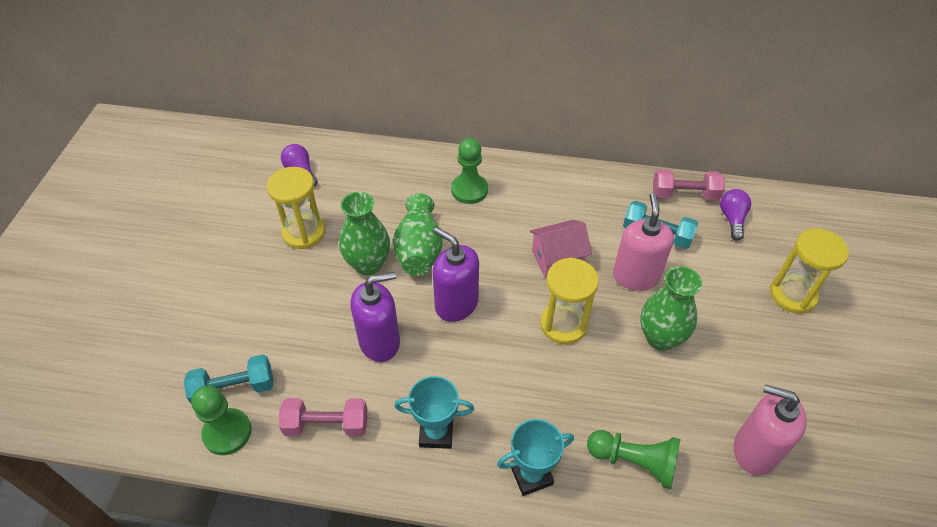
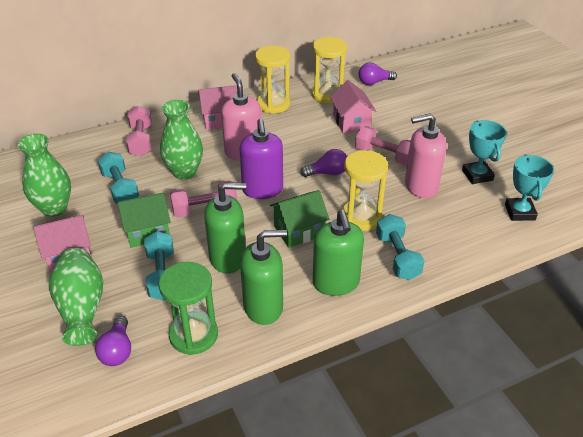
green hourglass: 0 -> 1
green house: 0 -> 2
green pawn: 3 -> 0
green soap dispenser: 0 -> 3
pink dumbbell: 2 -> 3
pink house: 1 -> 3
purple light bulb: 2 -> 3
purple soap dispenser: 2 -> 1
turquoise dumbbell: 2 -> 3

